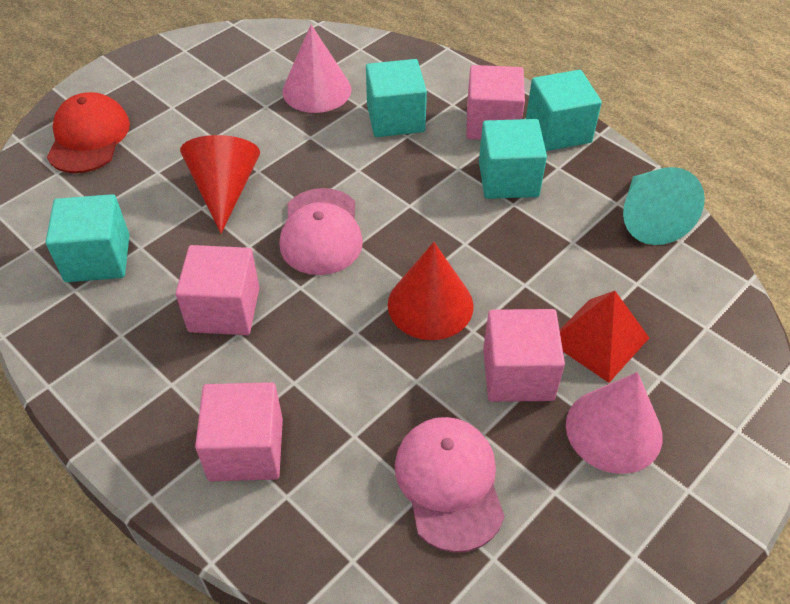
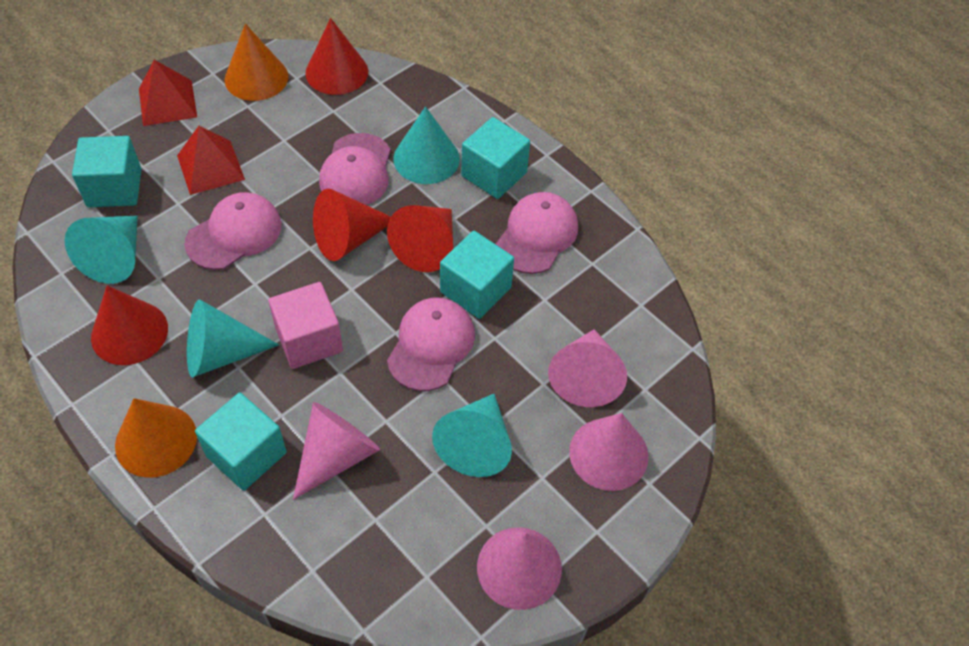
orange cone: 0 -> 2
pink cap: 2 -> 4
pink cone: 2 -> 4
pink cube: 4 -> 1
red cap: 1 -> 0
red cone: 2 -> 4
red pyramid: 1 -> 2
turquoise cone: 1 -> 4

